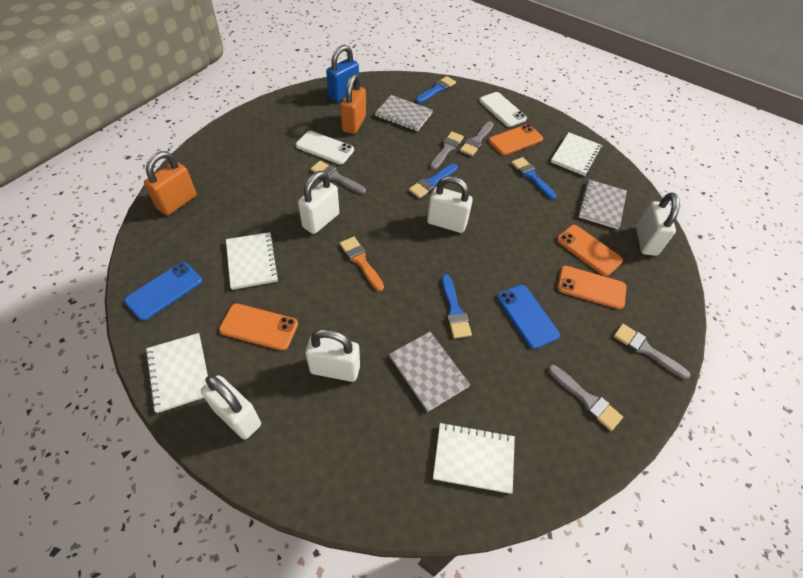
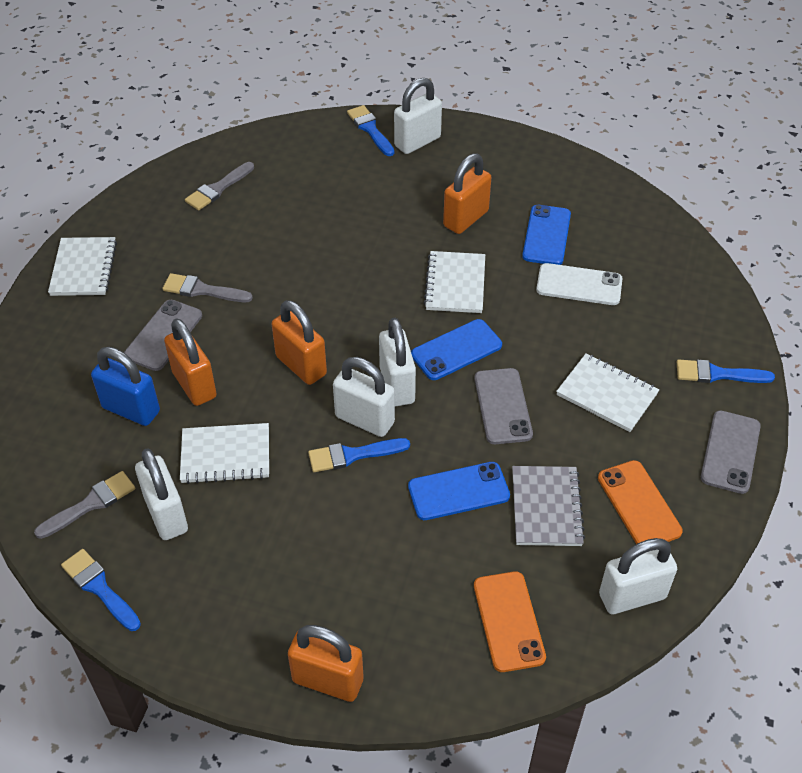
blue phone: 2 -> 3
grey brush: 5 -> 3
grey notebook: 3 -> 1
grey phone: 0 -> 3
orange brush: 1 -> 0
orange padlock: 2 -> 4
orange phone: 4 -> 2
white phone: 2 -> 1

